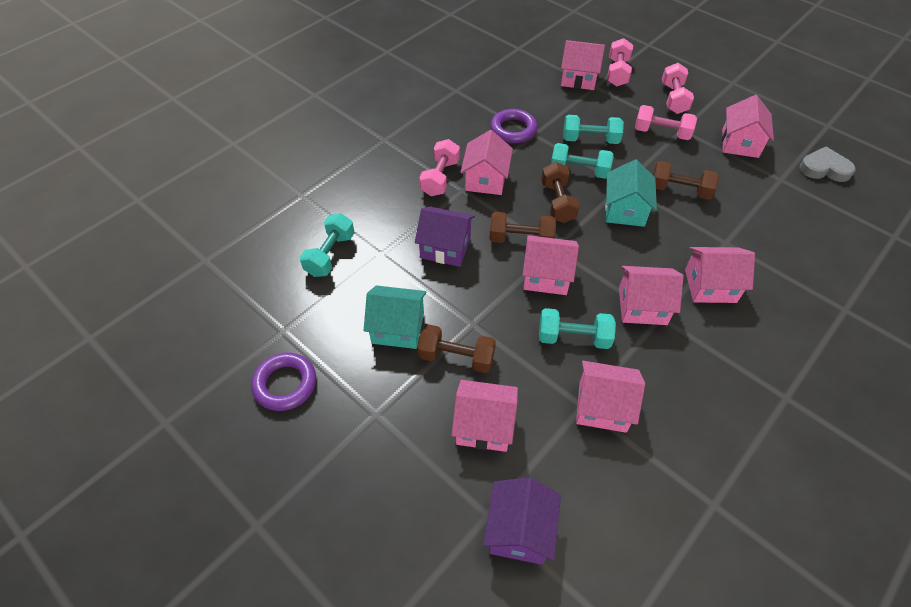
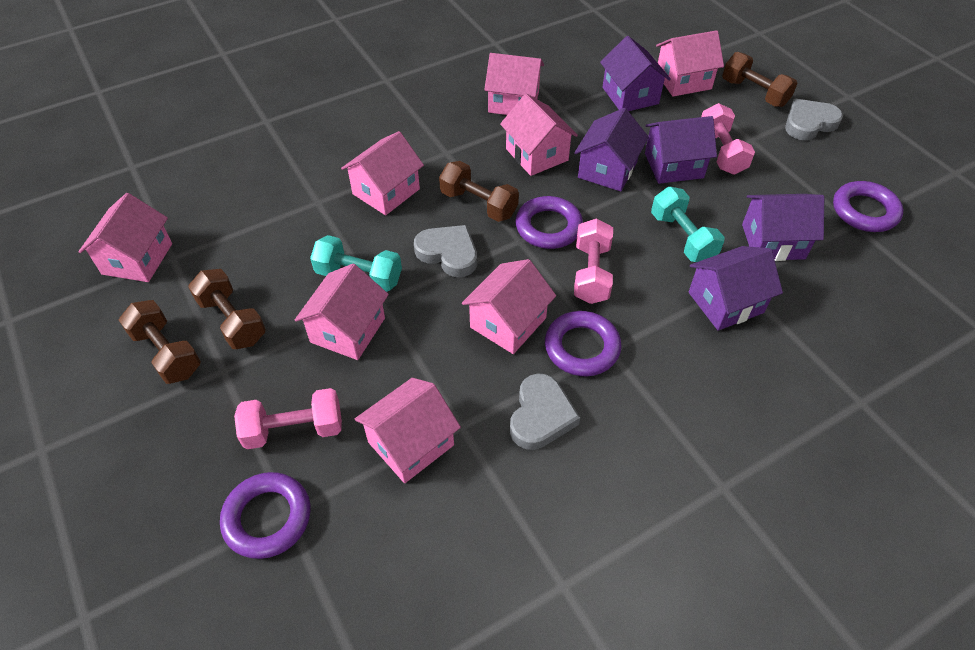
grey heart: 1 -> 3
pink dumbbell: 4 -> 3
purple house: 2 -> 5
purple ring: 2 -> 4
turquoise dumbbell: 4 -> 2
turquoise house: 2 -> 0

